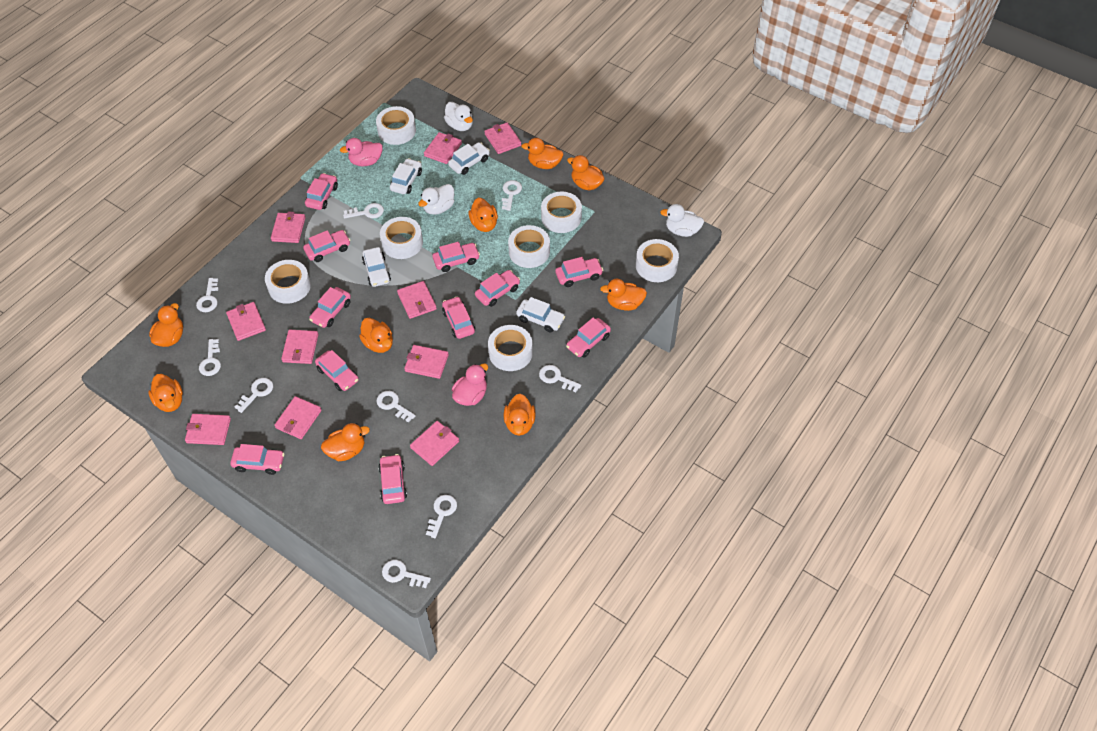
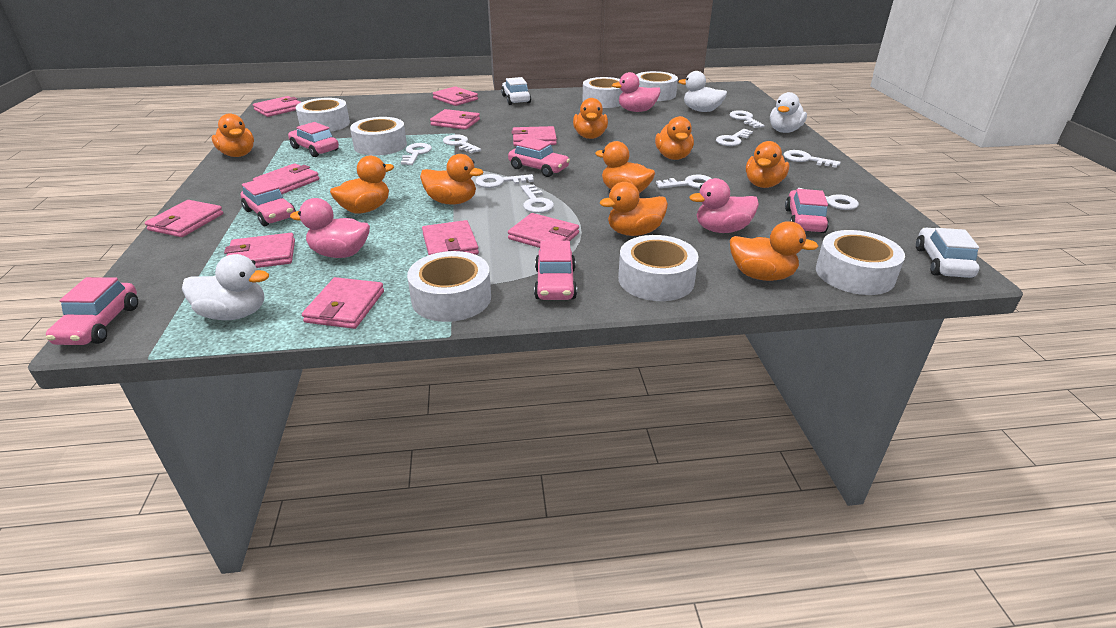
pink car: 11 -> 6
pink duck: 2 -> 3
white car: 4 -> 2

